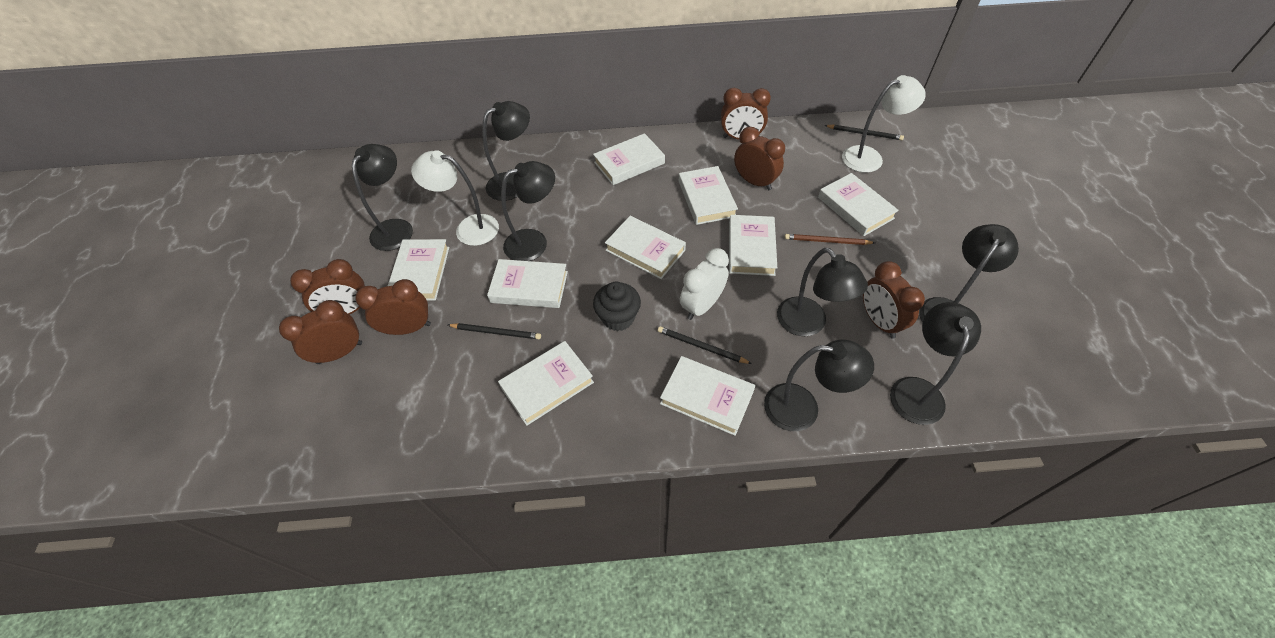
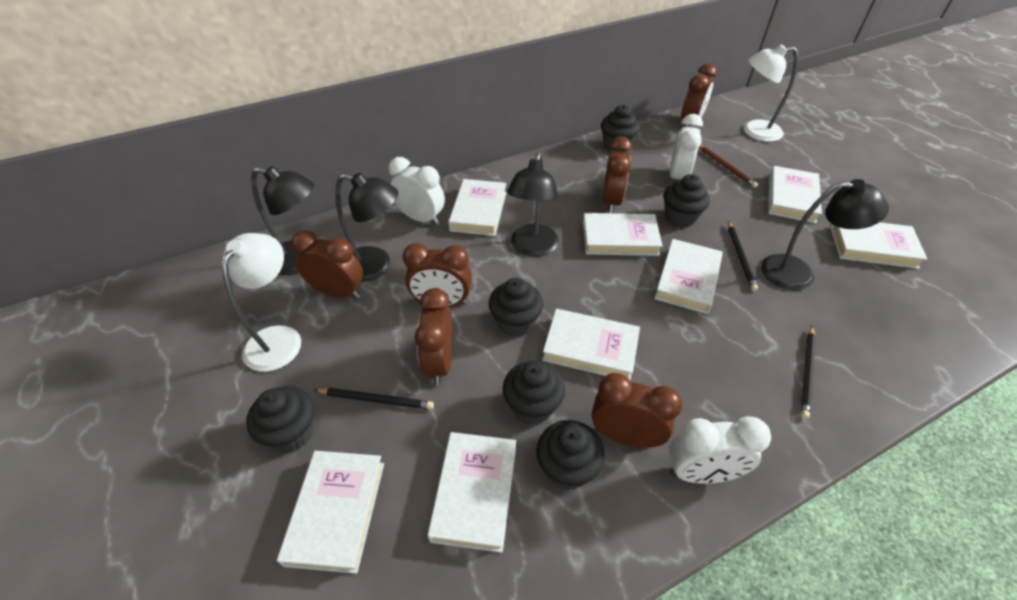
black cupcake: 1 -> 6
black lamp: 7 -> 4
white book: 9 -> 8
white clock: 1 -> 3

